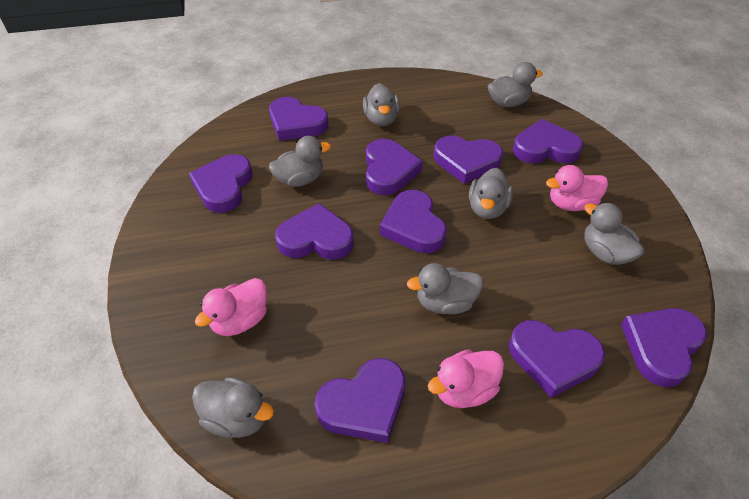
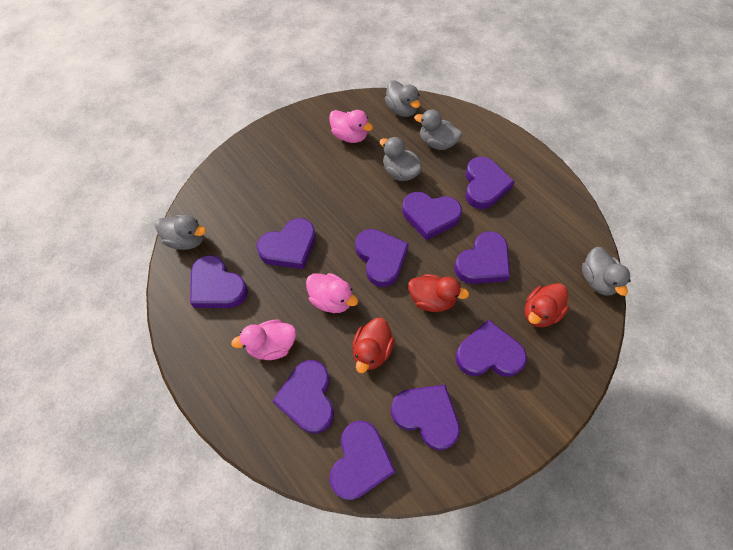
grey duck: 7 -> 5
red duck: 0 -> 3

